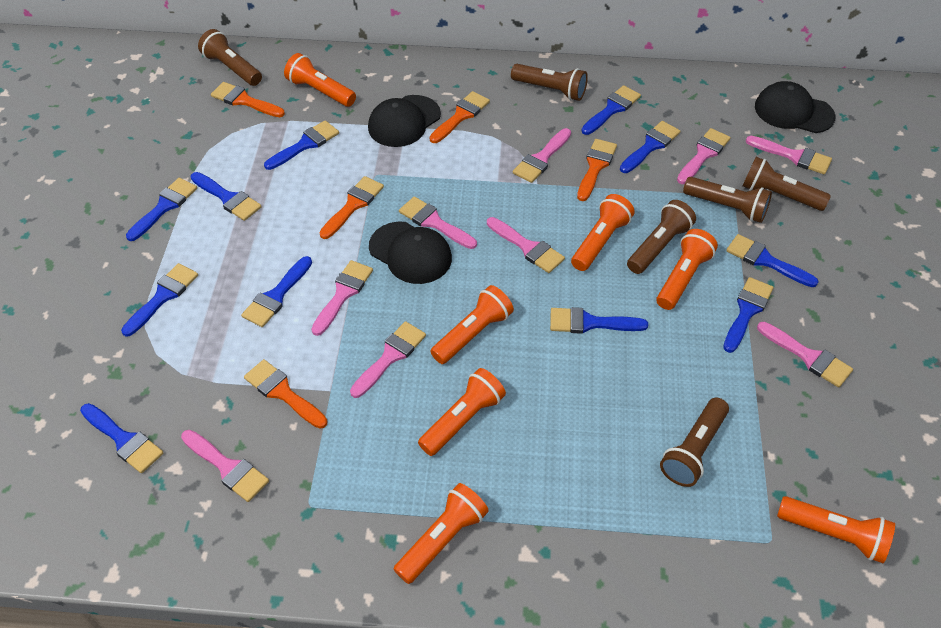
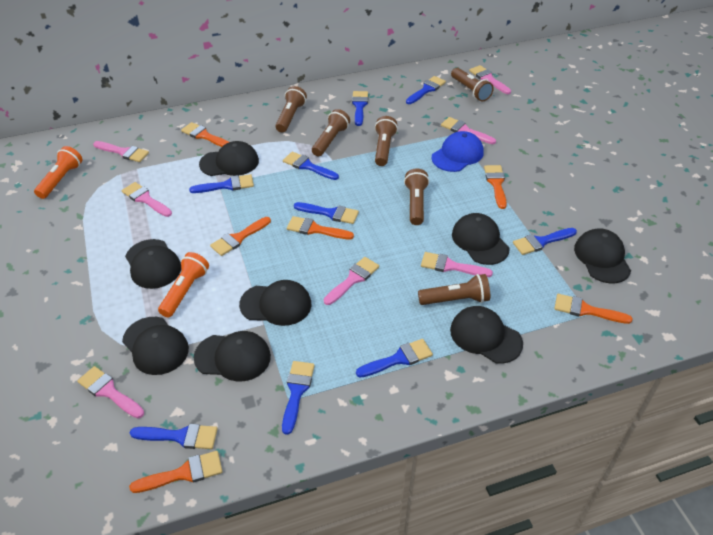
black cap: 3 -> 8
blue brush: 11 -> 9
blue cap: 0 -> 1
orange brush: 5 -> 6
orange flashlight: 7 -> 2
pink brush: 9 -> 7

